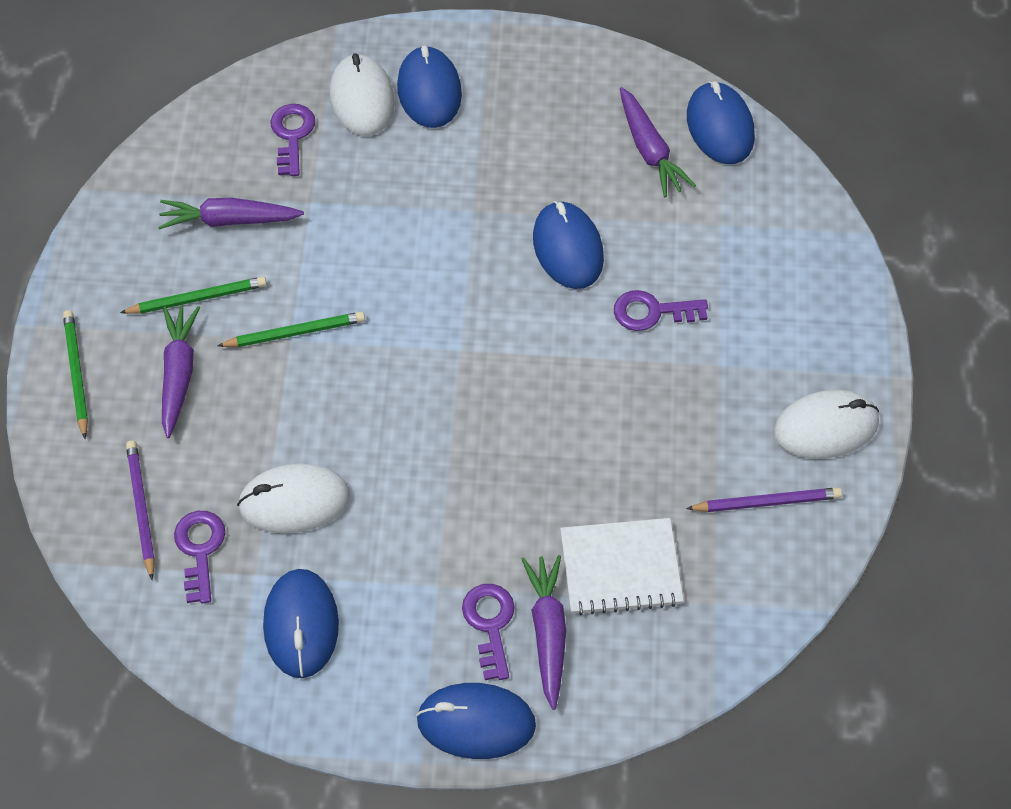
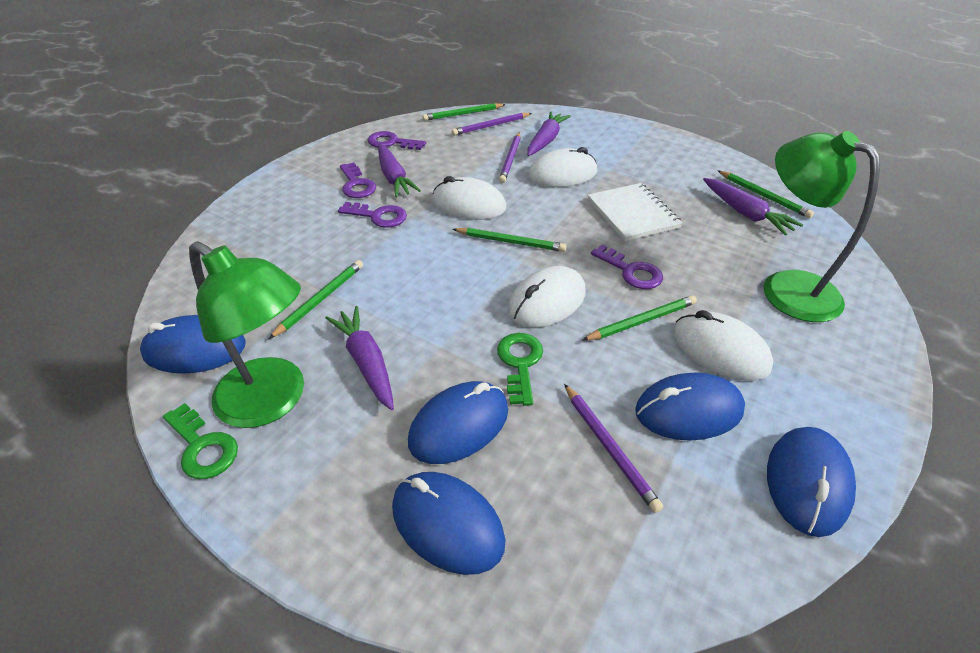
green key: 0 -> 2
green lamp: 0 -> 2
green pencil: 3 -> 5
purple pencil: 2 -> 3
white mouse: 3 -> 4

